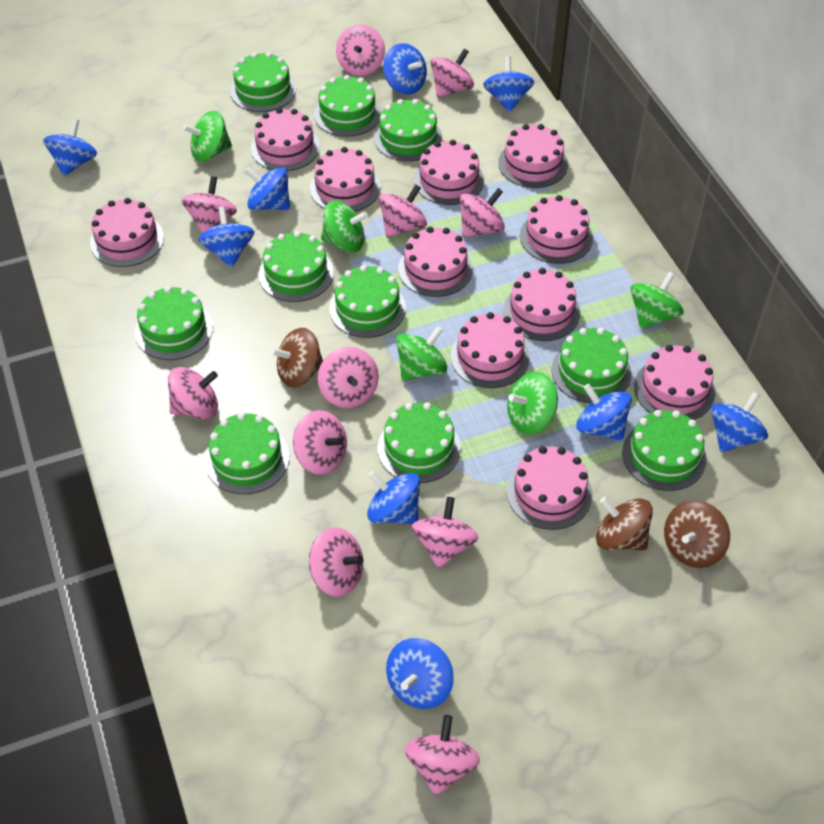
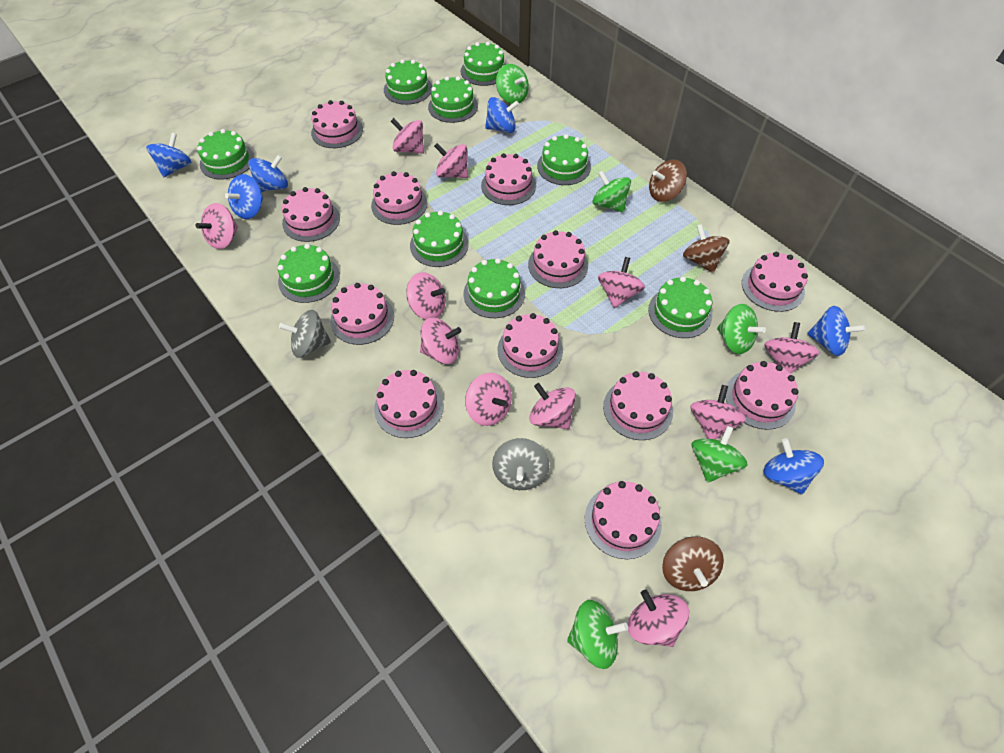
blue spinning top: 9 -> 6
green cake: 10 -> 9
grey spinning top: 0 -> 2
pink cake: 11 -> 12

